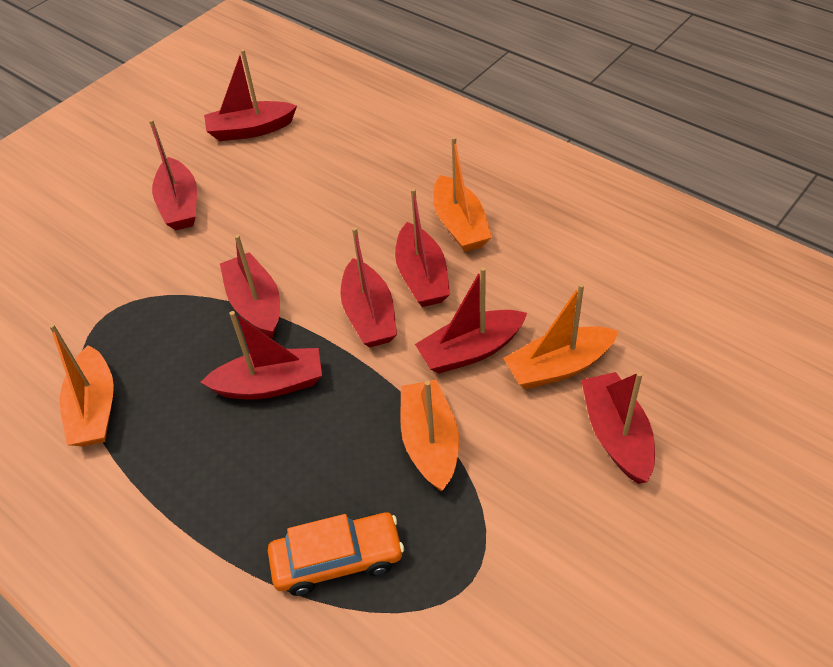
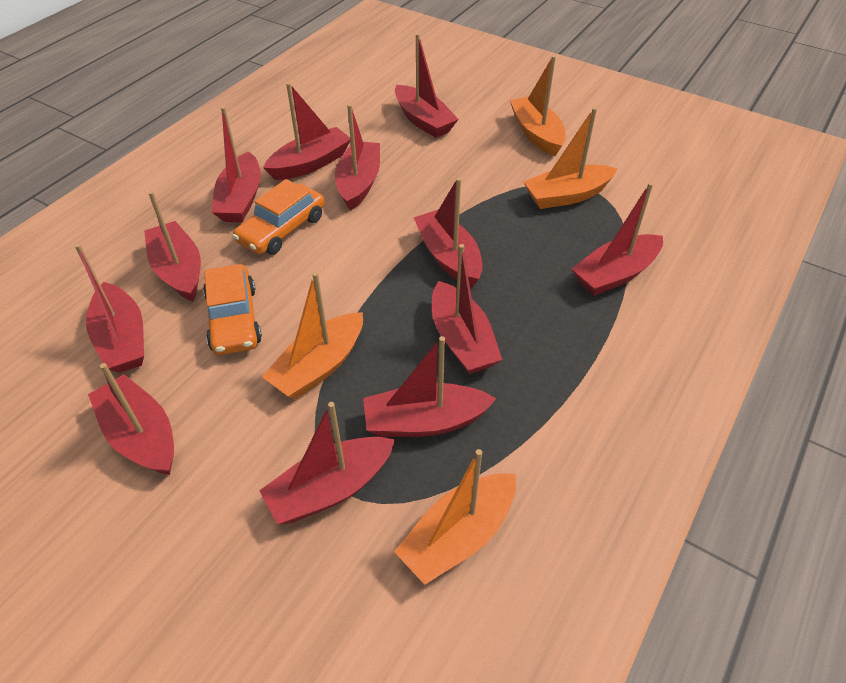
orange car: 1 -> 2
red boat: 8 -> 12

